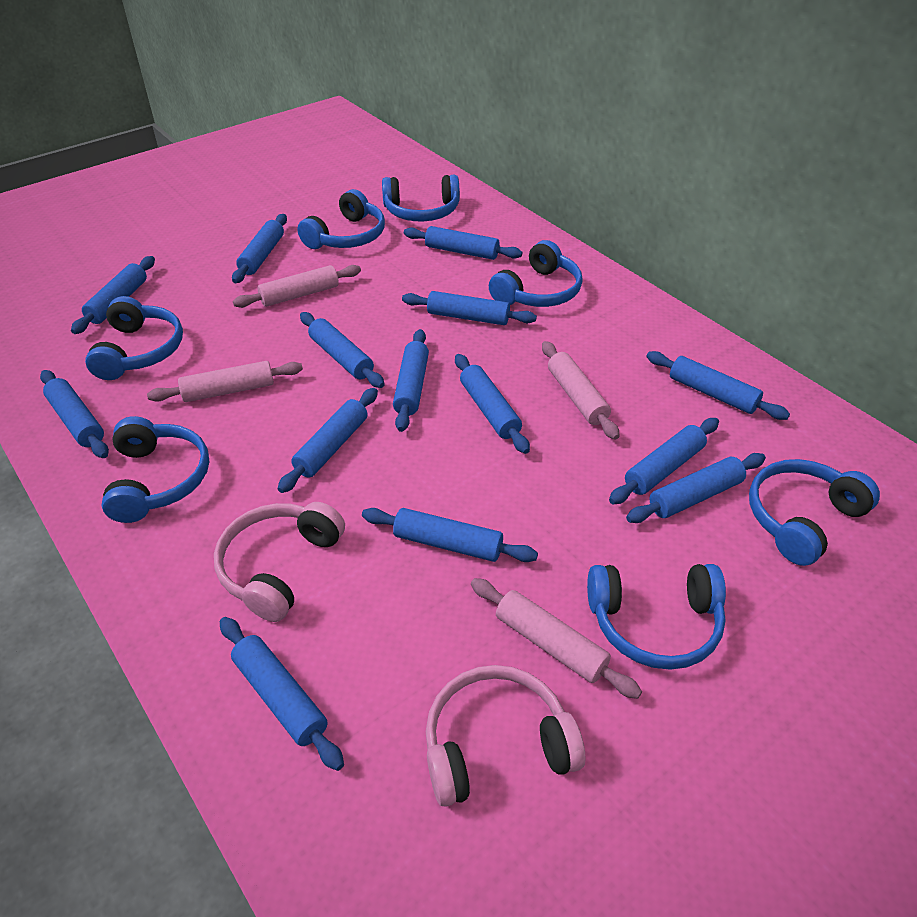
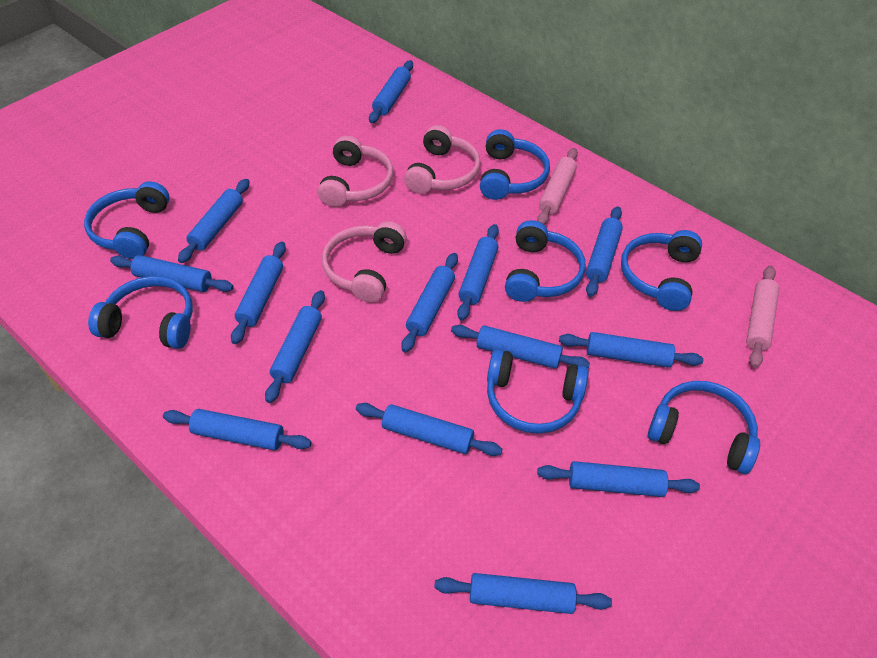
pink headphones: 2 -> 3
pink rolling pin: 4 -> 2

